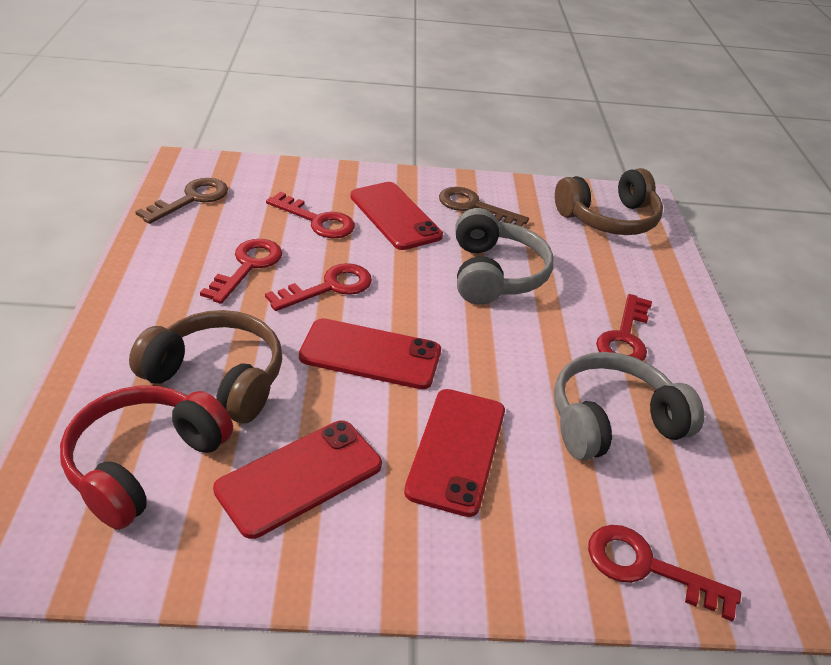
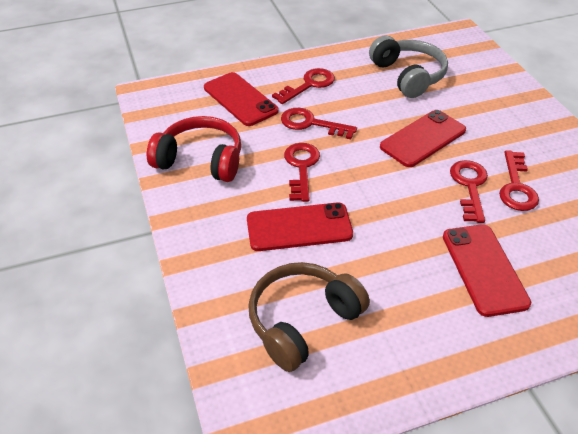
brown headphones: 2 -> 1
brown key: 2 -> 0
grey headphones: 2 -> 1

